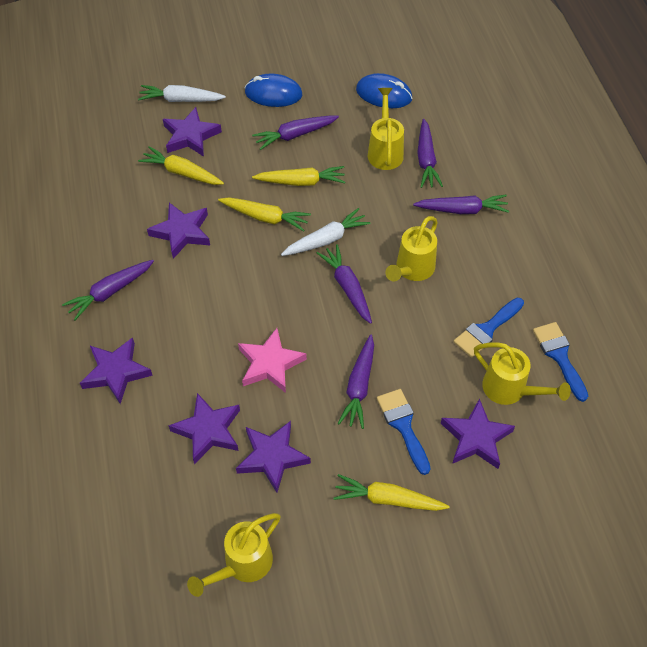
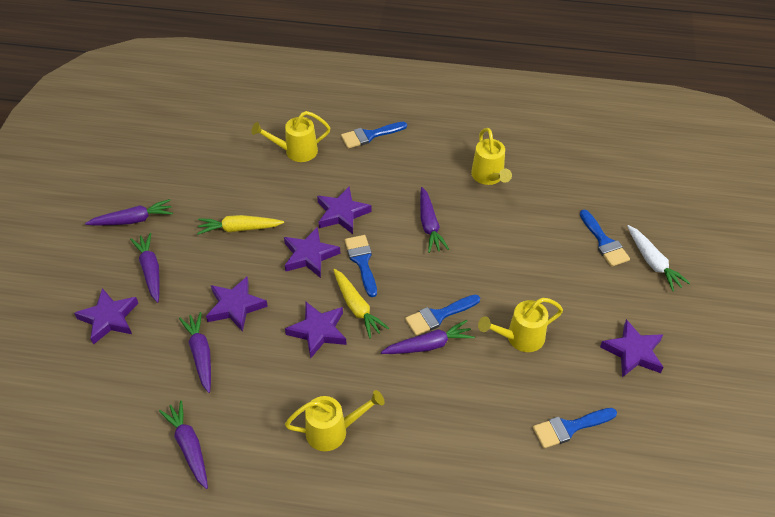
blue brush: 3 -> 5
blue mouse: 2 -> 0
pink star: 1 -> 0
white carrot: 2 -> 1
yellow carrot: 4 -> 2

